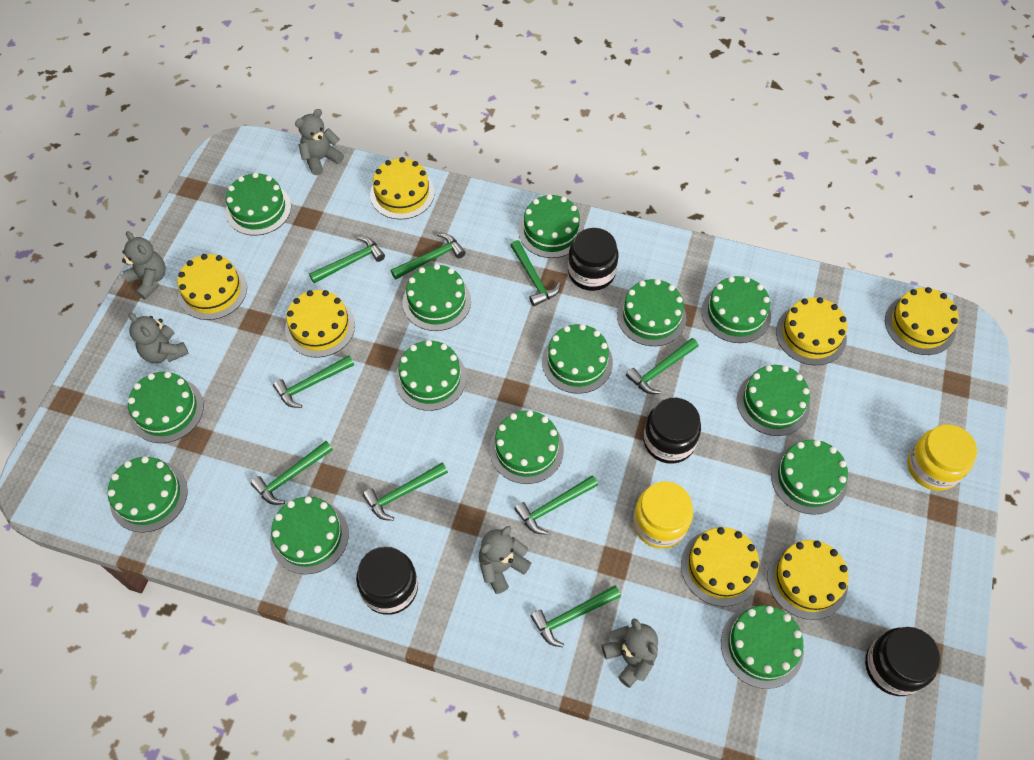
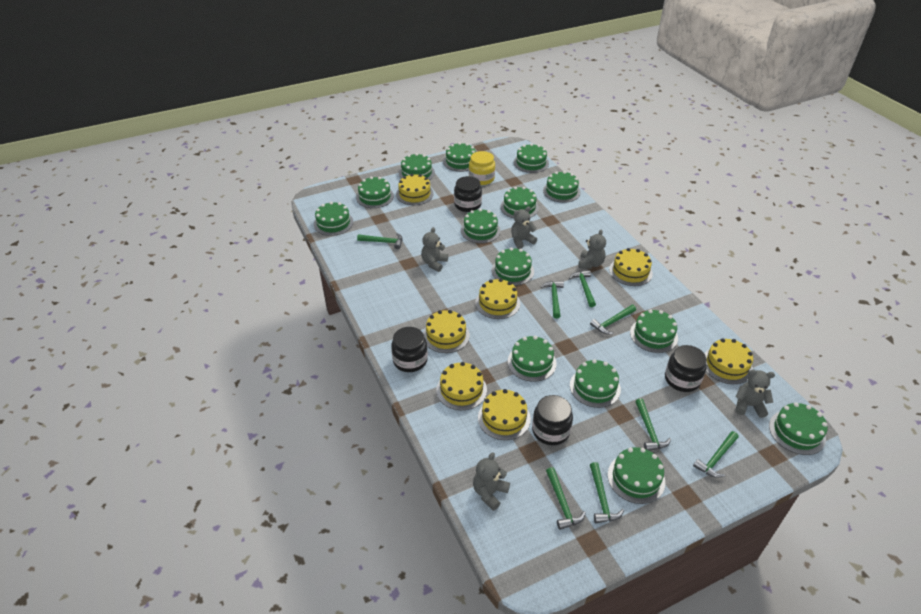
green hammer: 9 -> 8
yellow jar: 2 -> 1

